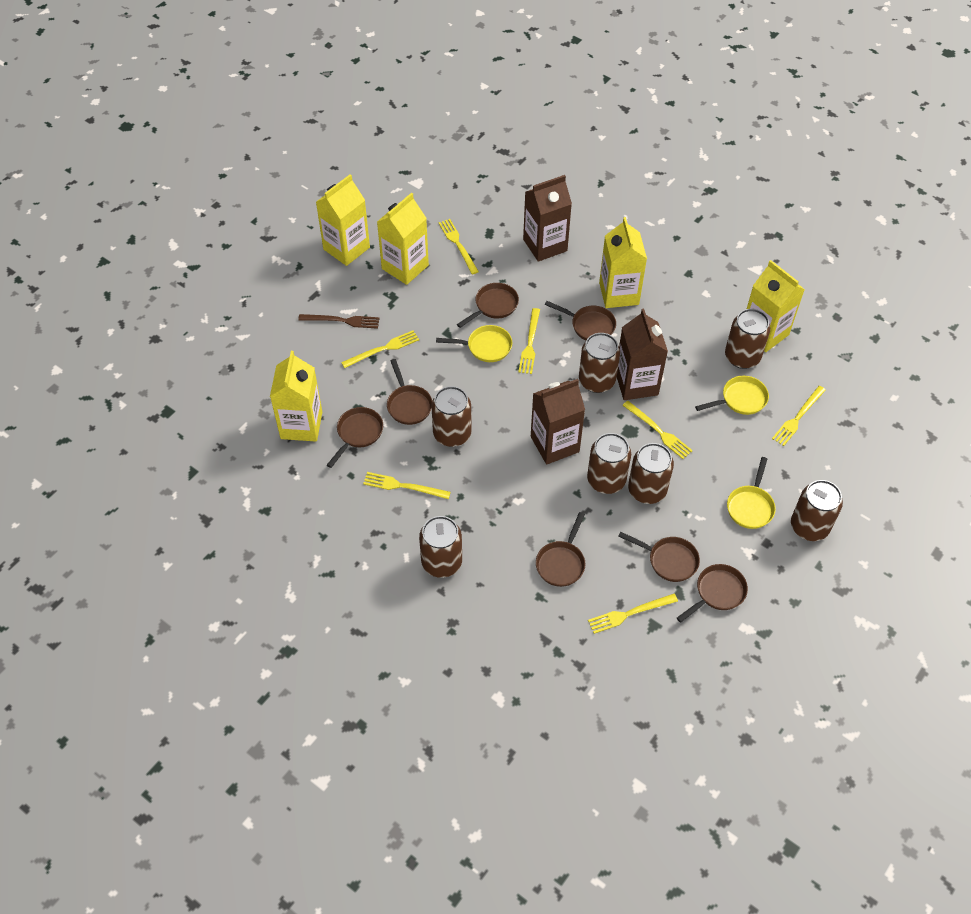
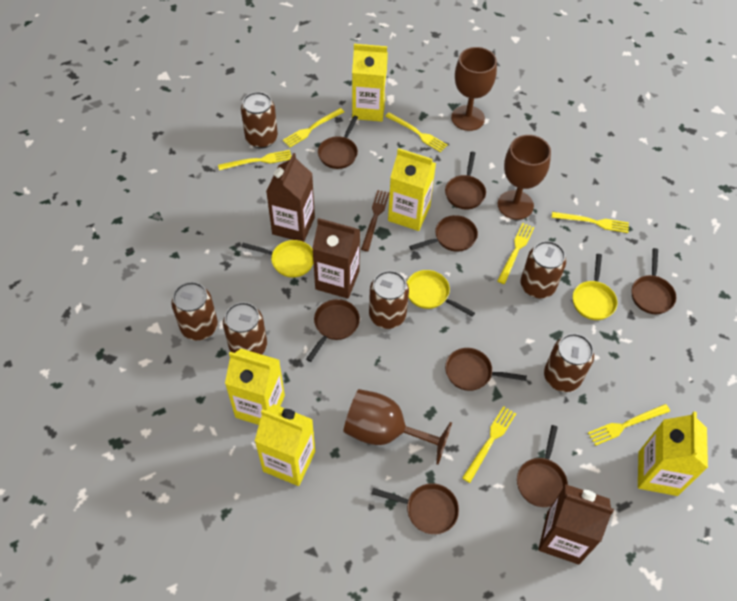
brown can: 7 -> 6
brown goblet: 0 -> 3
brown pan: 7 -> 8

